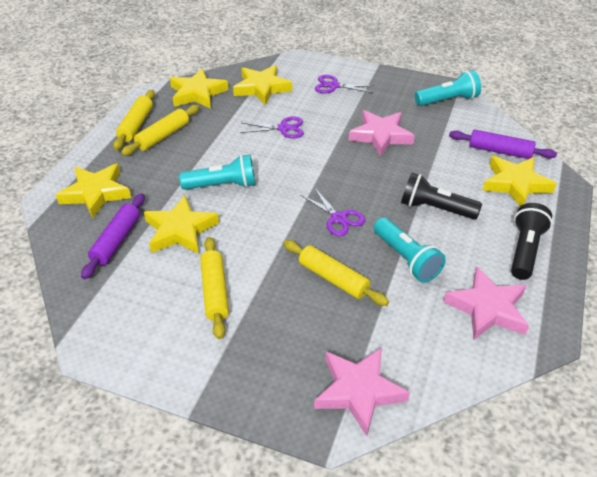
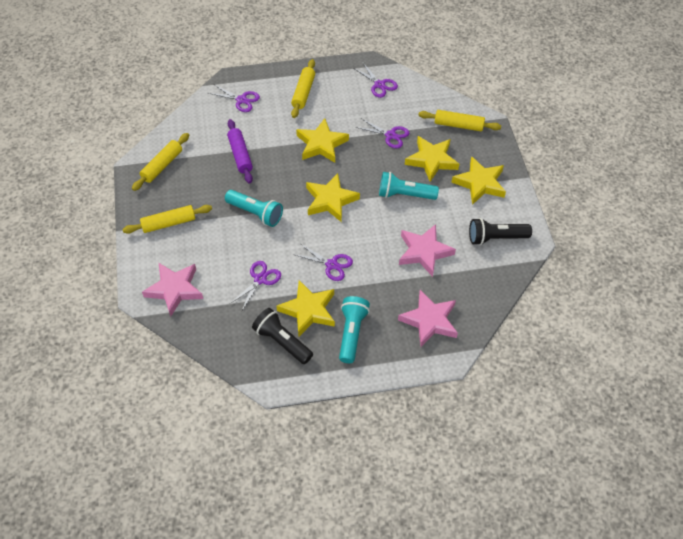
purple rolling pin: 2 -> 1
purple scissors: 3 -> 5

